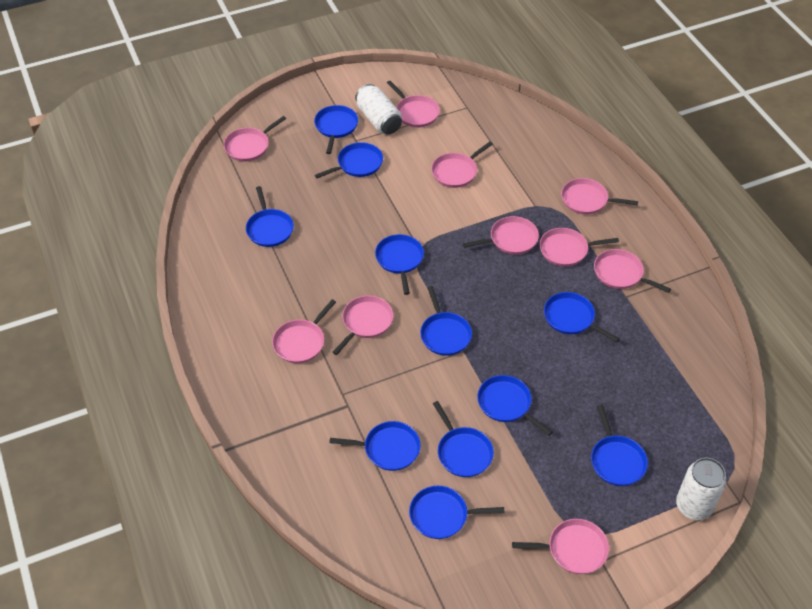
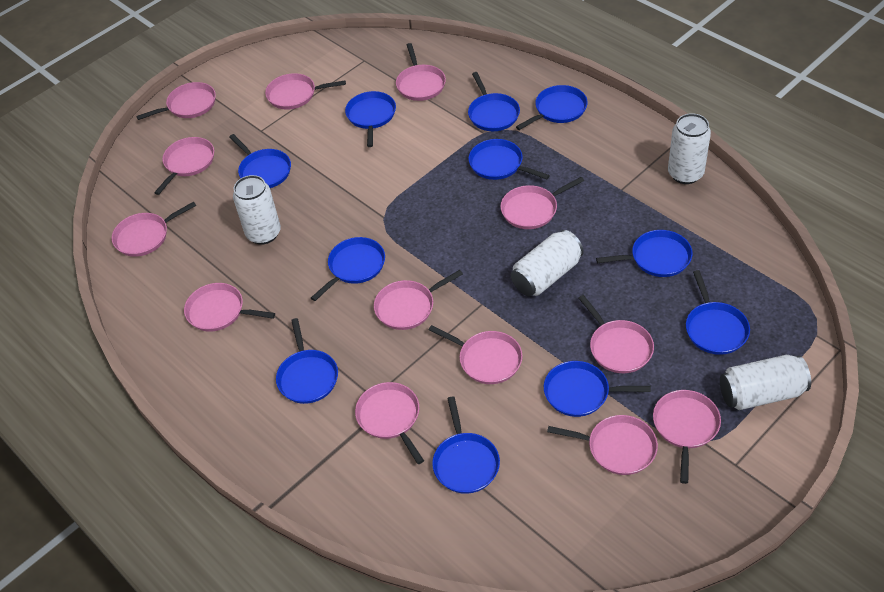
pink pan: 10 -> 13
white can: 2 -> 4

